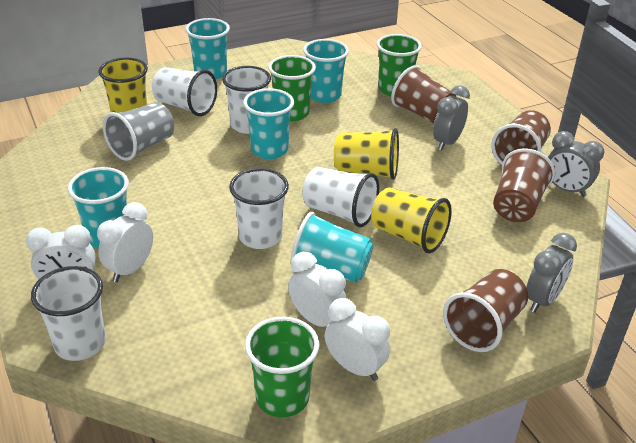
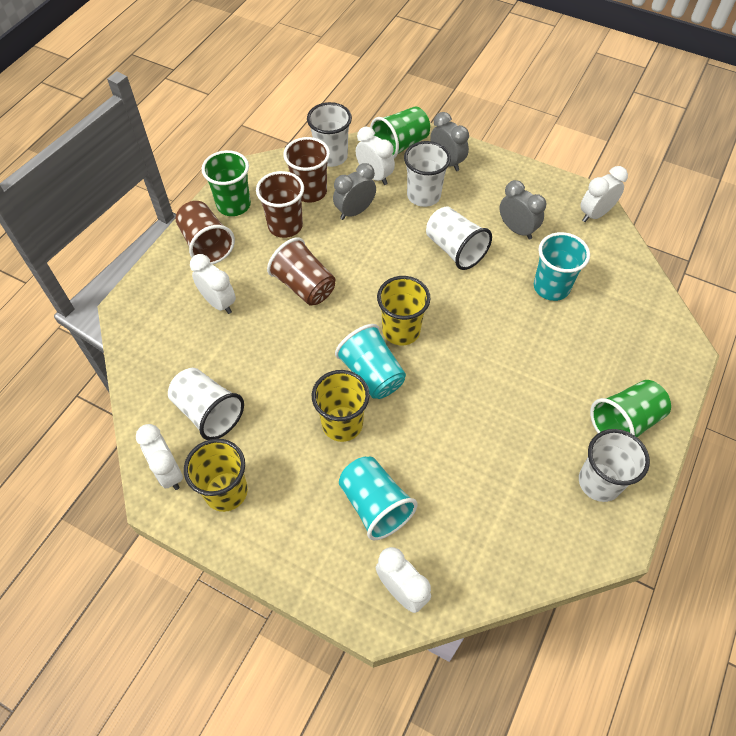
grey cup: 1 -> 0
turquoise cup: 5 -> 3
white clock: 4 -> 5

